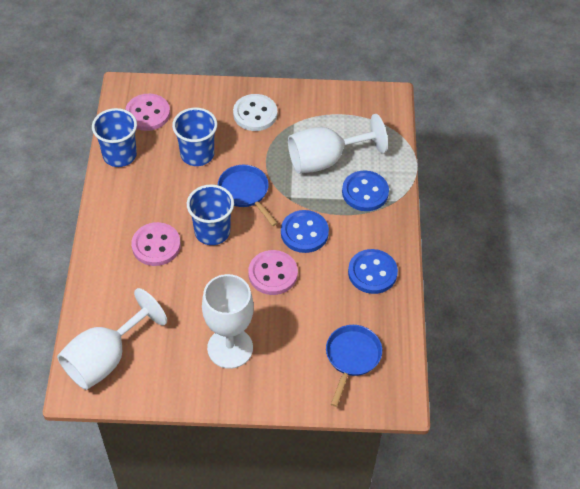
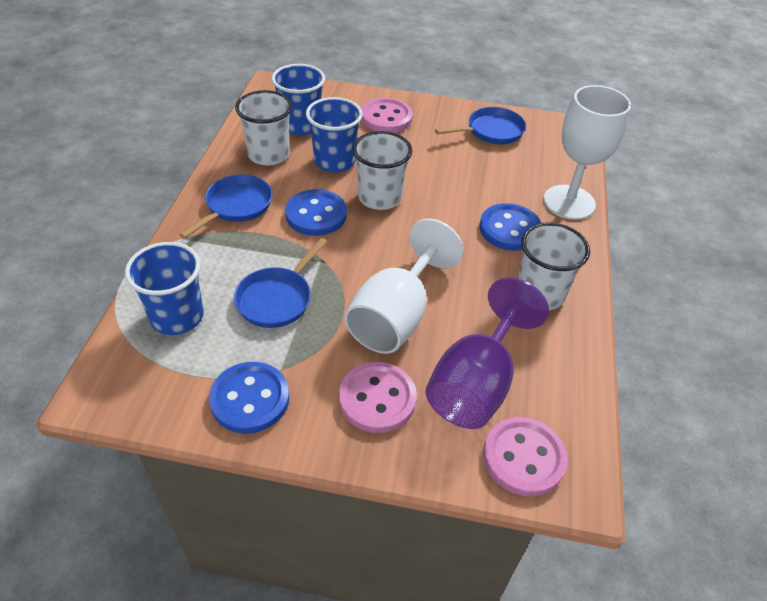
blue pan: 2 -> 3
purple goblet: 0 -> 1
white button: 1 -> 0
white cup: 0 -> 3
white goblet: 3 -> 2

